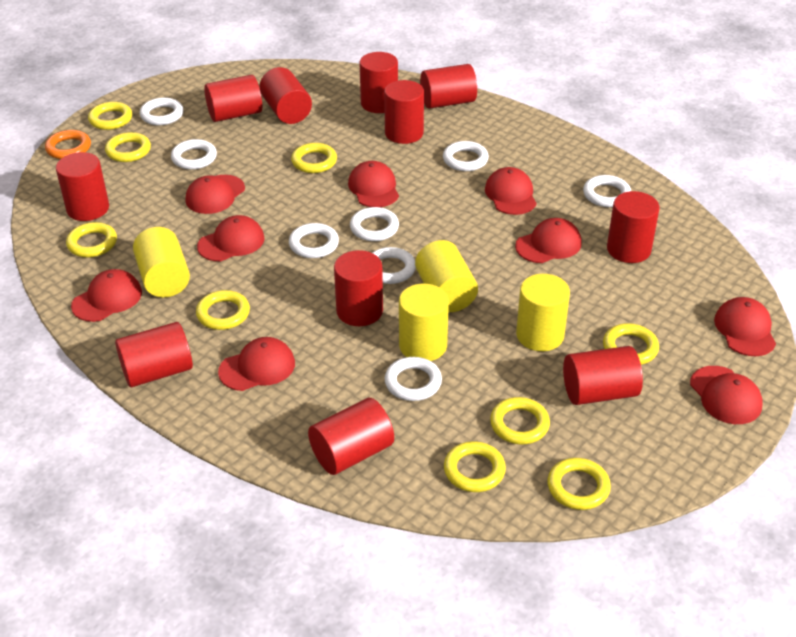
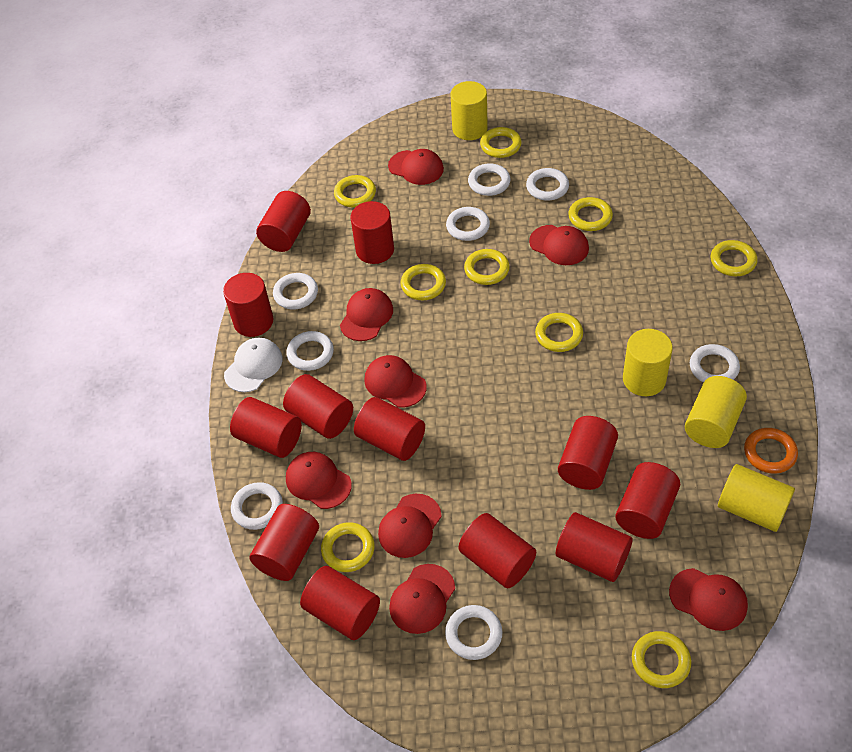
red cap: 9 -> 8
red cylinder: 11 -> 12
white cap: 0 -> 1

